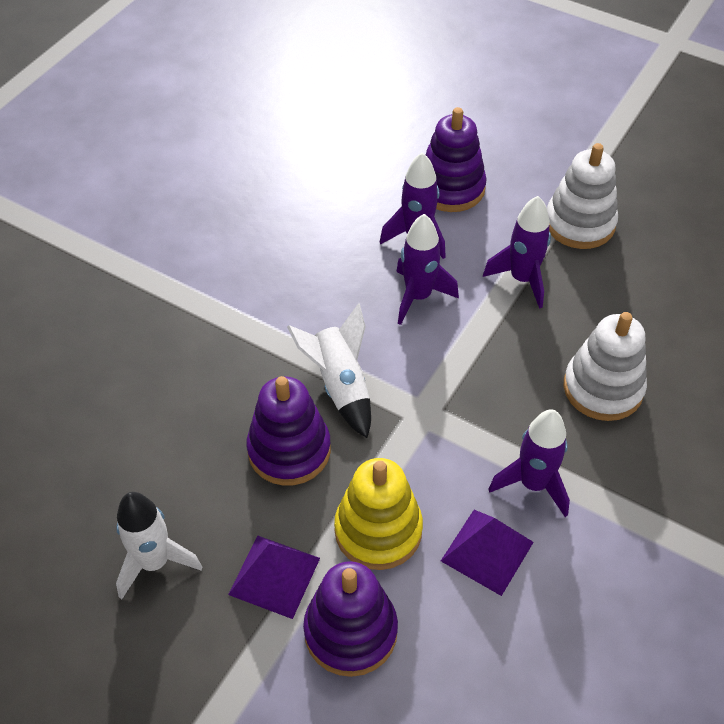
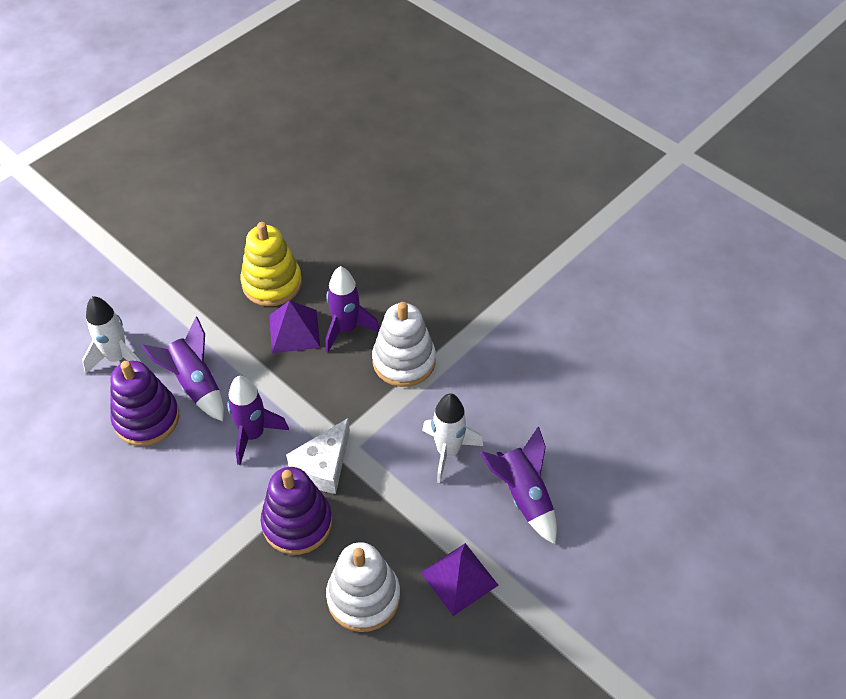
purple stacking toy: 3 -> 2
white cheese: 0 -> 1

